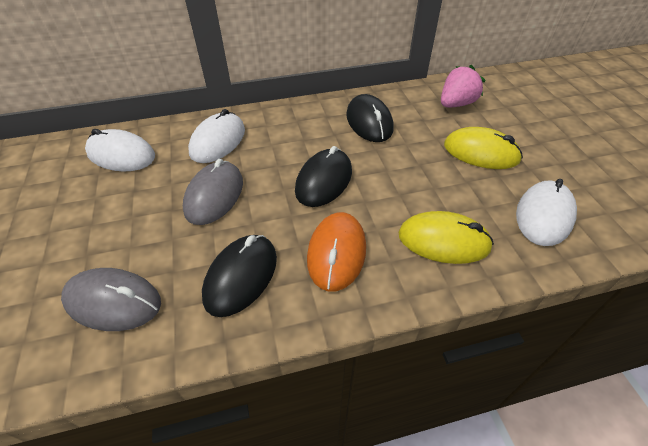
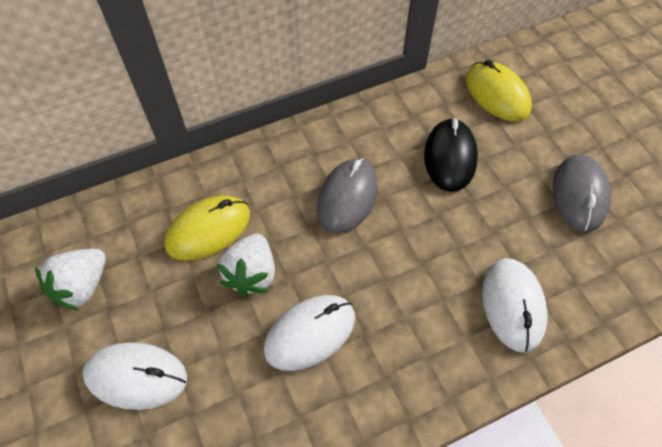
black mouse: 3 -> 1
orange mouse: 1 -> 0
pink strawberry: 1 -> 0
white strawberry: 0 -> 2

